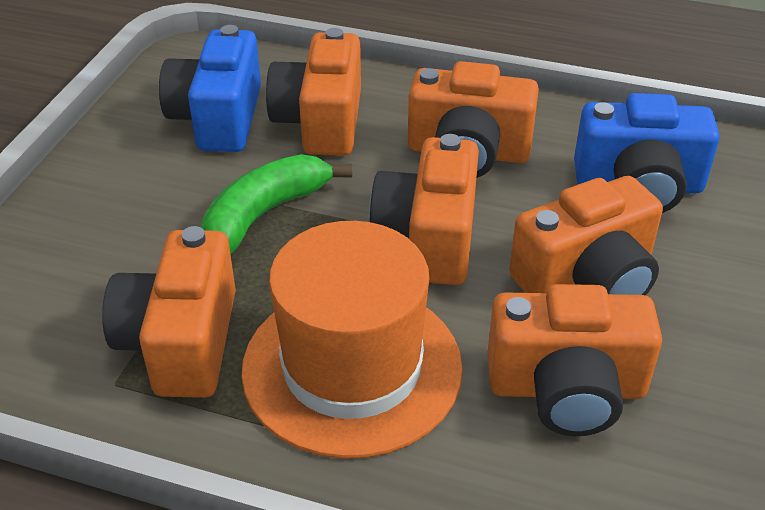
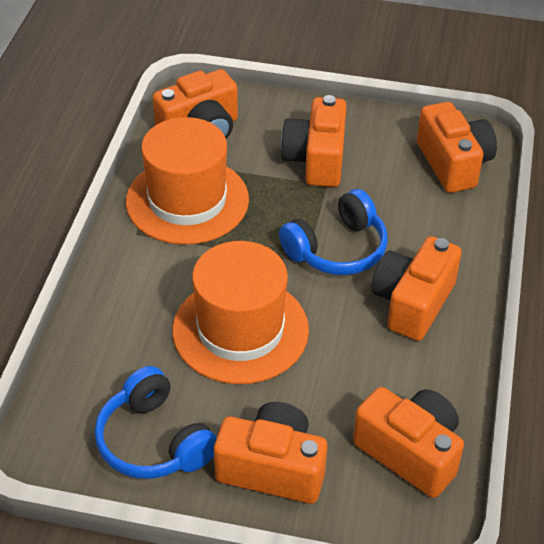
blue camera: 2 -> 0
blue headphones: 0 -> 2
green banana: 1 -> 0
orange hat: 1 -> 2

